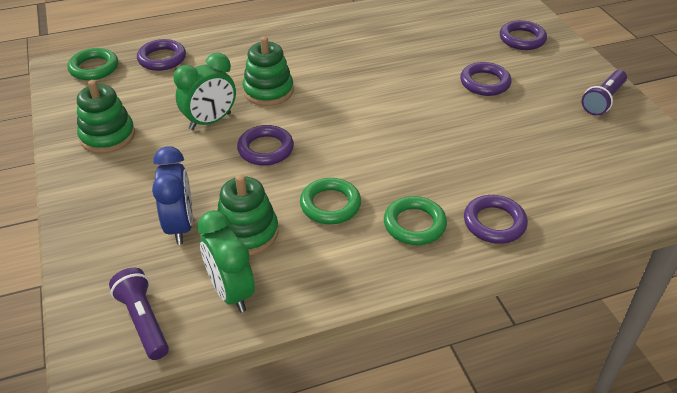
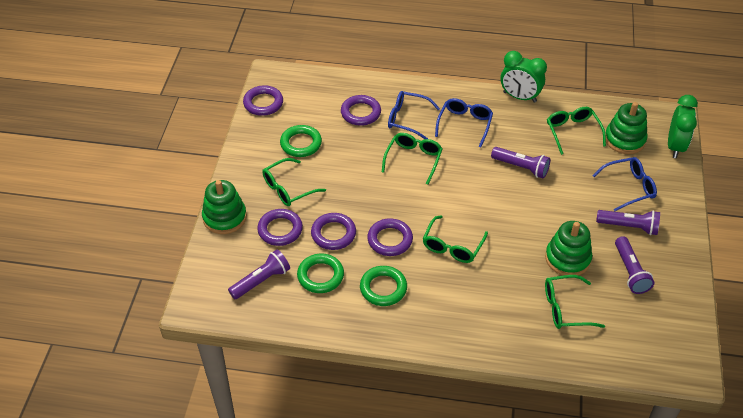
blue clock: 1 -> 0
blue glasses: 0 -> 3
green glasses: 0 -> 5
purple flashlight: 2 -> 4

